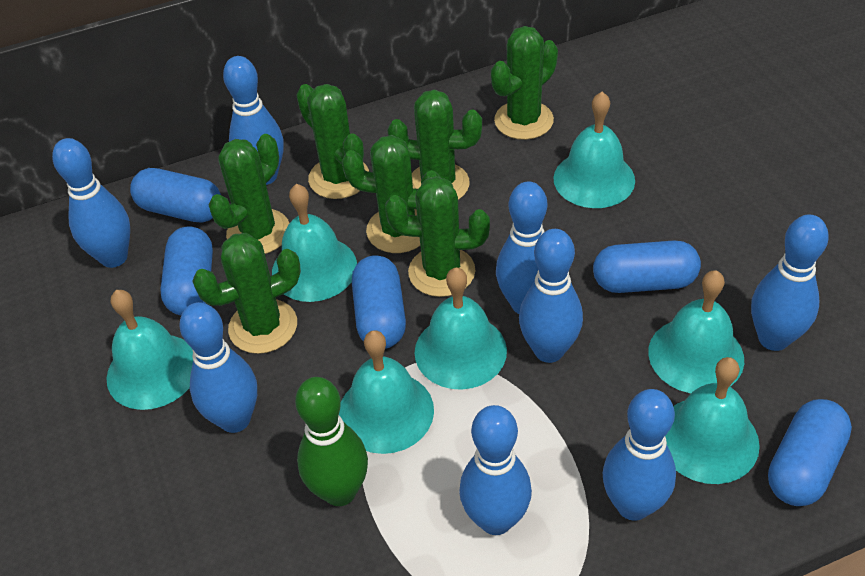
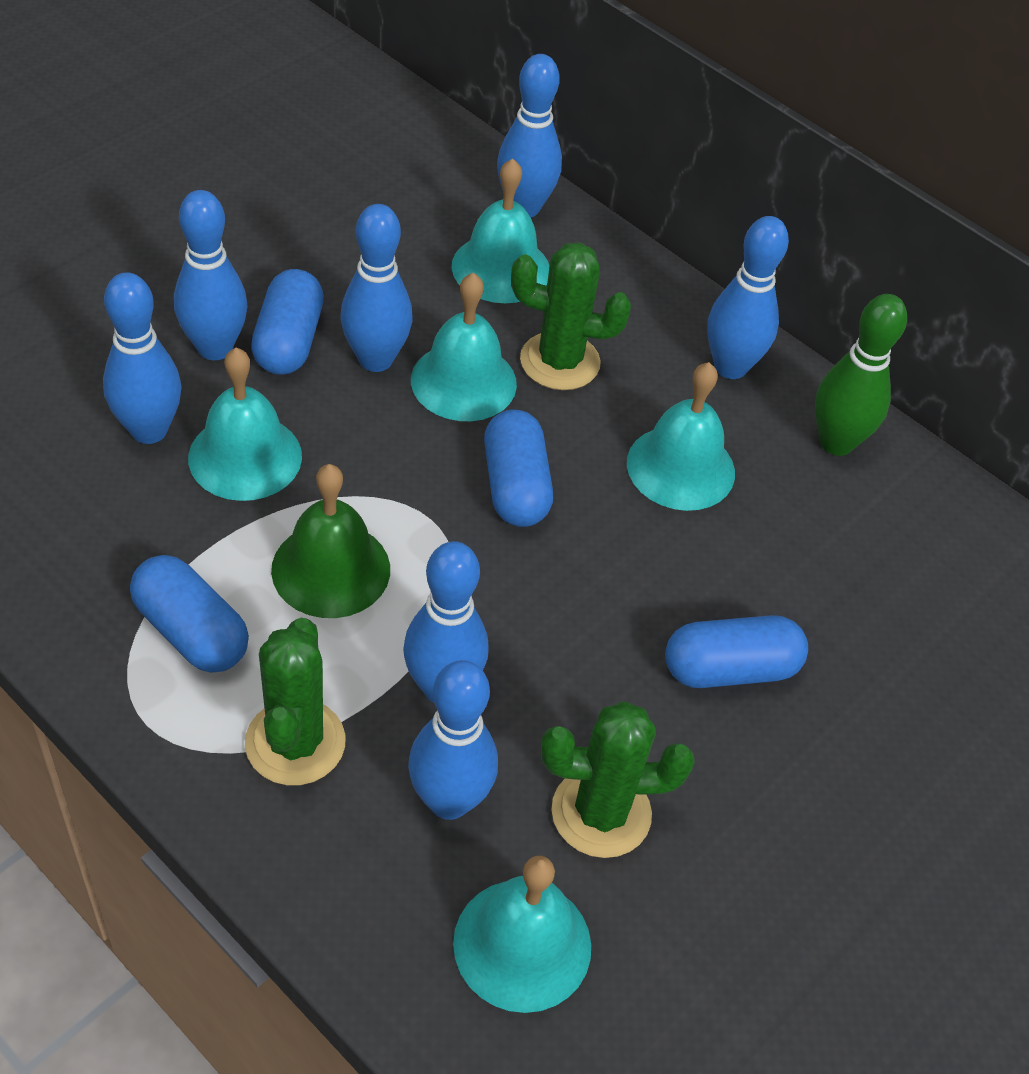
blue bowling pin: 8 -> 7
blue capsule: 5 -> 4
green bell: 0 -> 1
green cactus: 7 -> 3
turquoise bell: 7 -> 5

